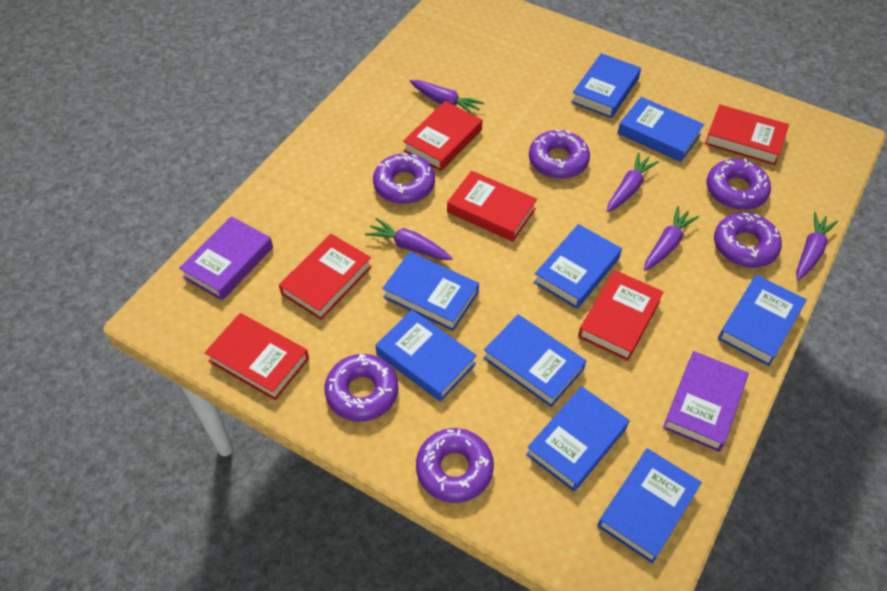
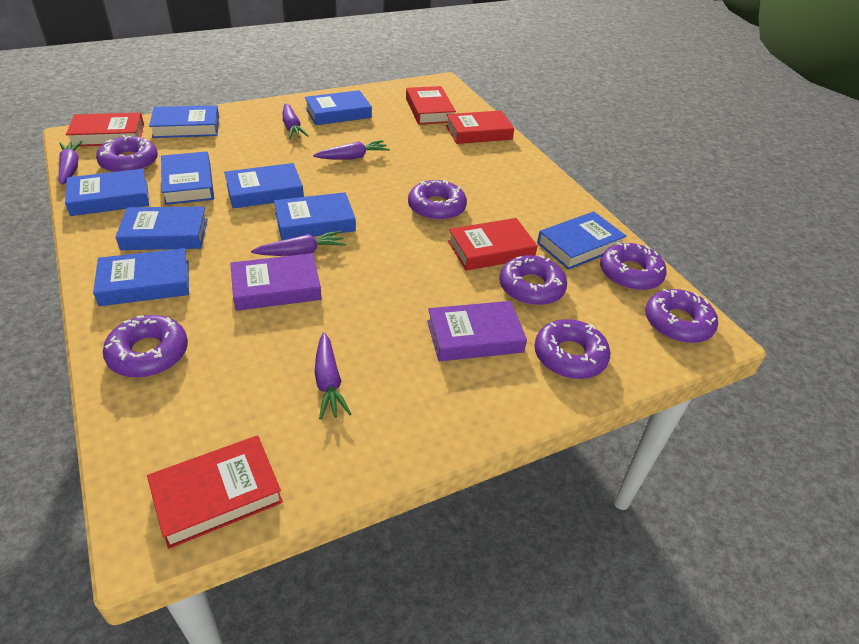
purple donut: 6 -> 7
red book: 6 -> 5

